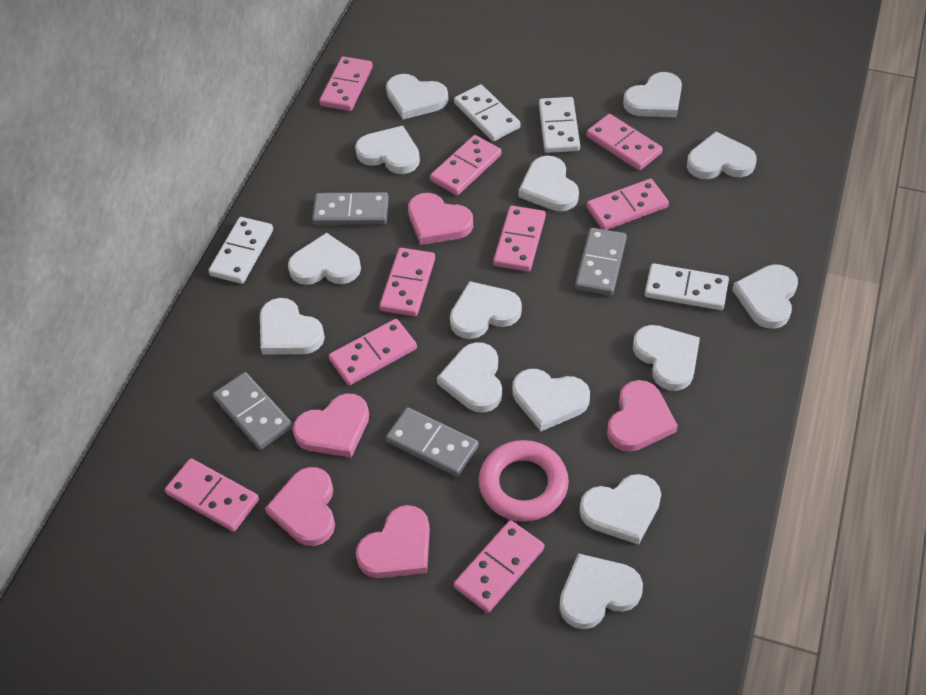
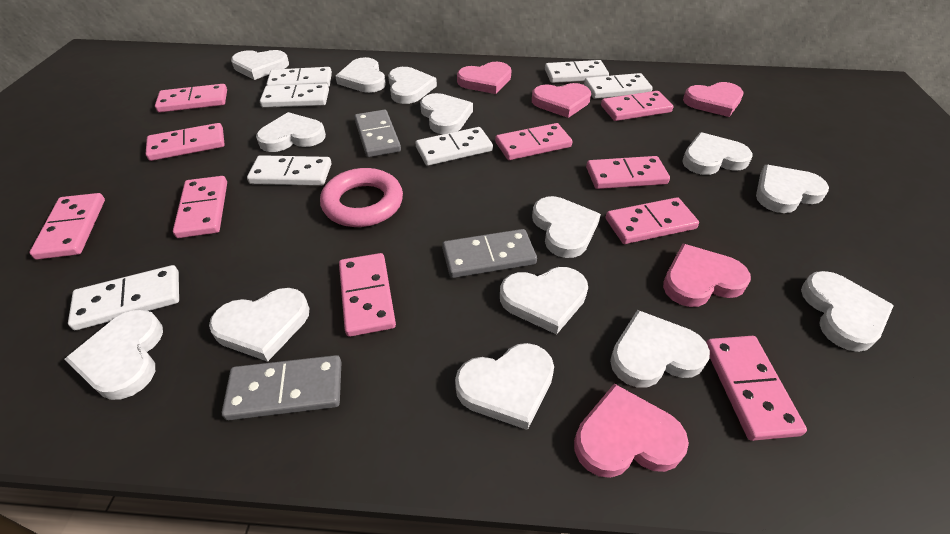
grey domino: 4 -> 3
pink domino: 9 -> 10
white domino: 4 -> 7

